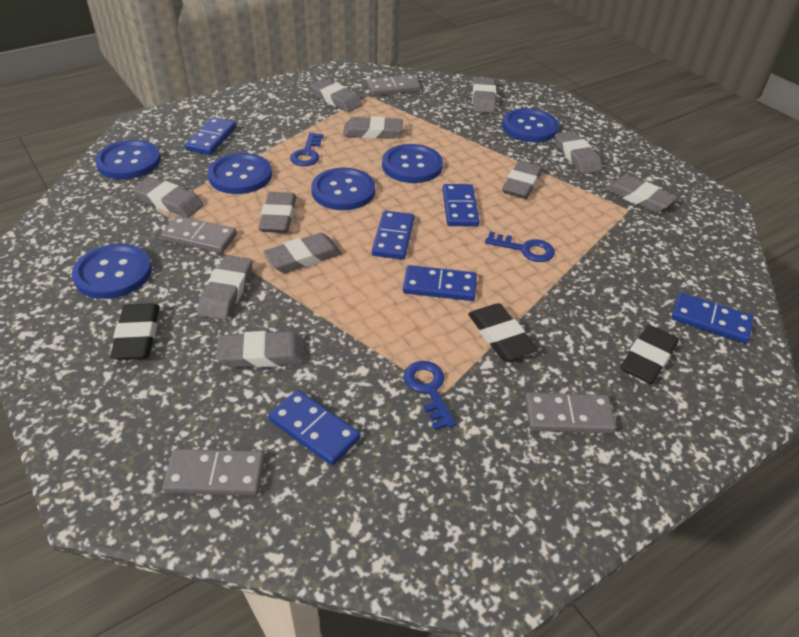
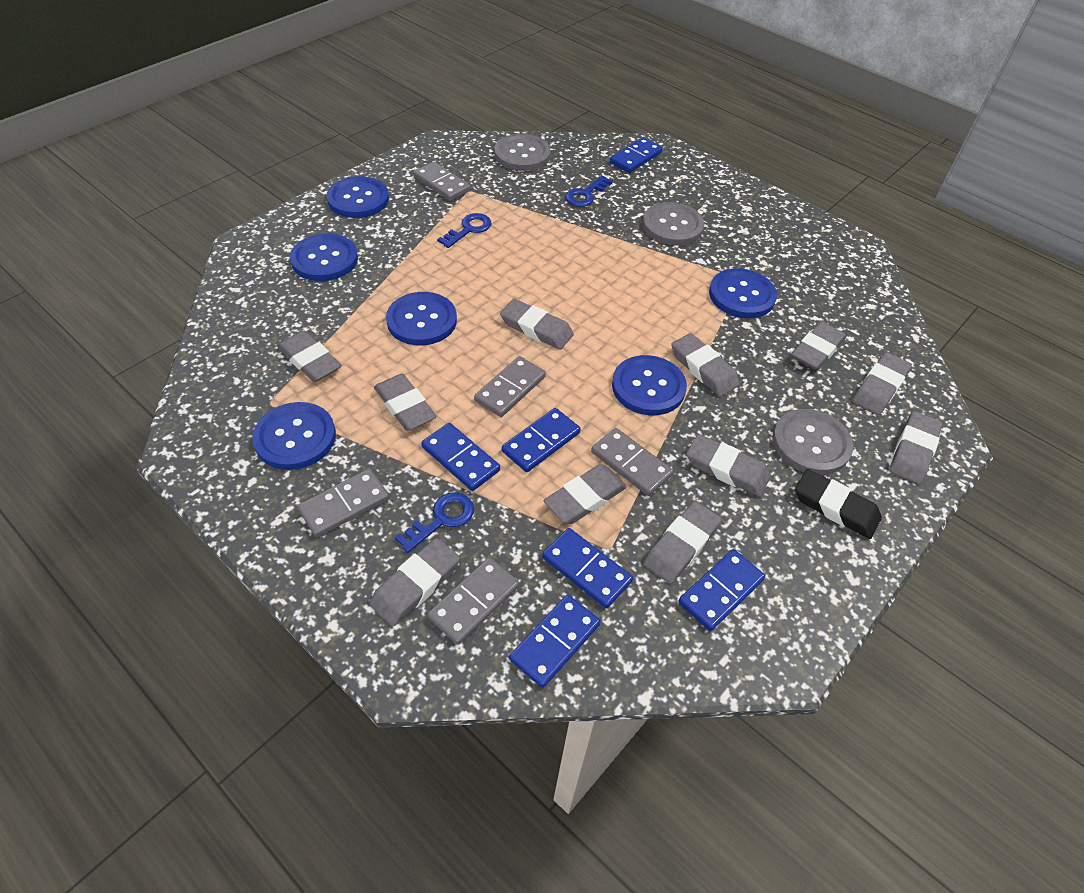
black eraser: 3 -> 1
grey button: 0 -> 3
grey domino: 4 -> 5

